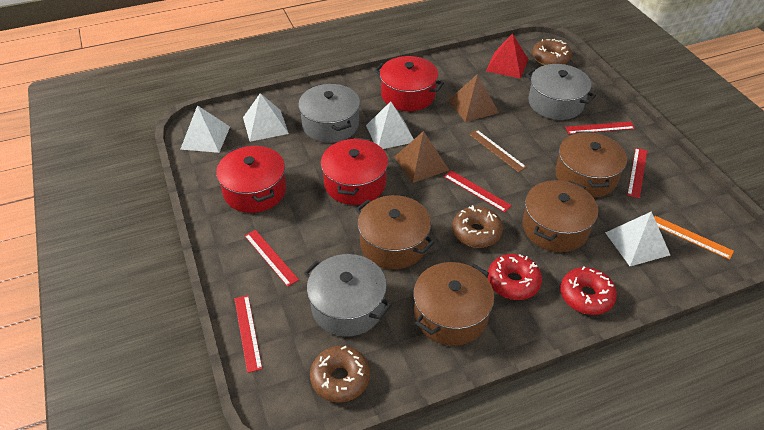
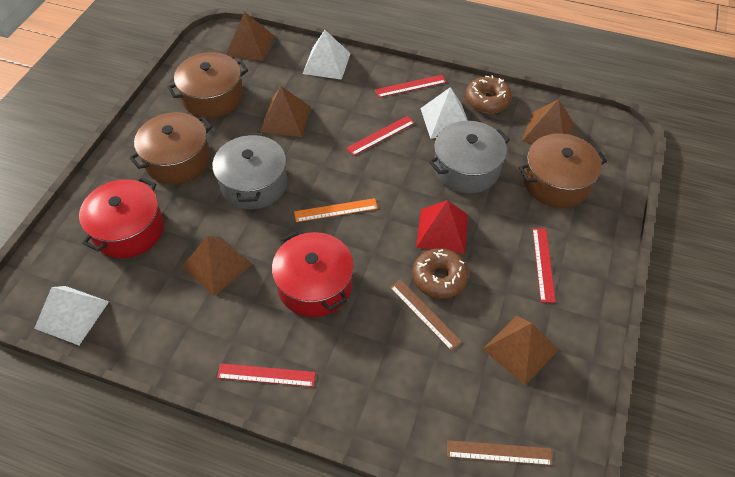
brown donut: 3 -> 2
brown pot: 4 -> 3
brown pyramid: 2 -> 5
brown ruler: 1 -> 2
grey pot: 3 -> 2
red donut: 2 -> 0
red pot: 3 -> 2
red ruler: 5 -> 4
white pyramid: 4 -> 3

